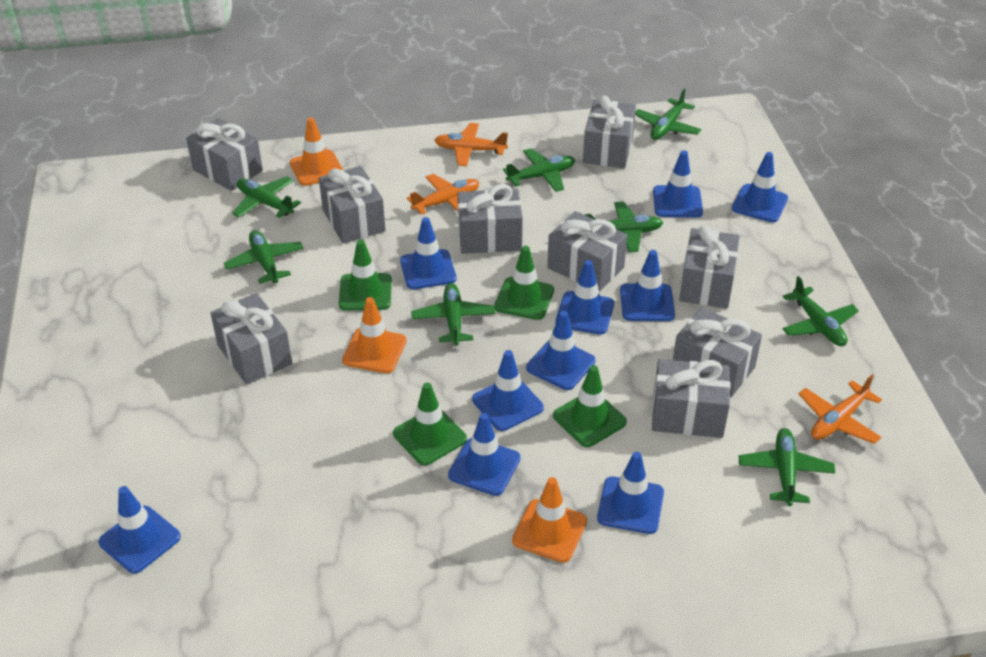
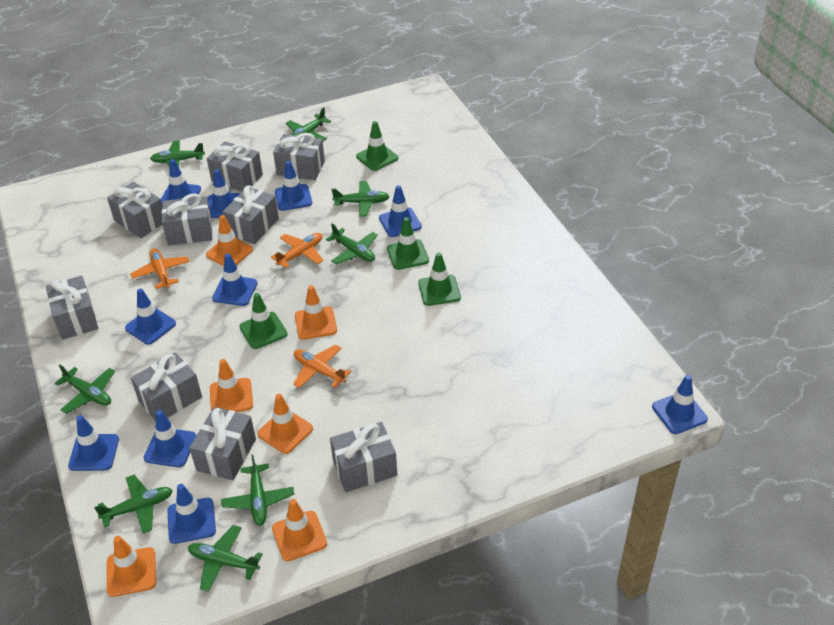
orange traffic cone: 3 -> 6

